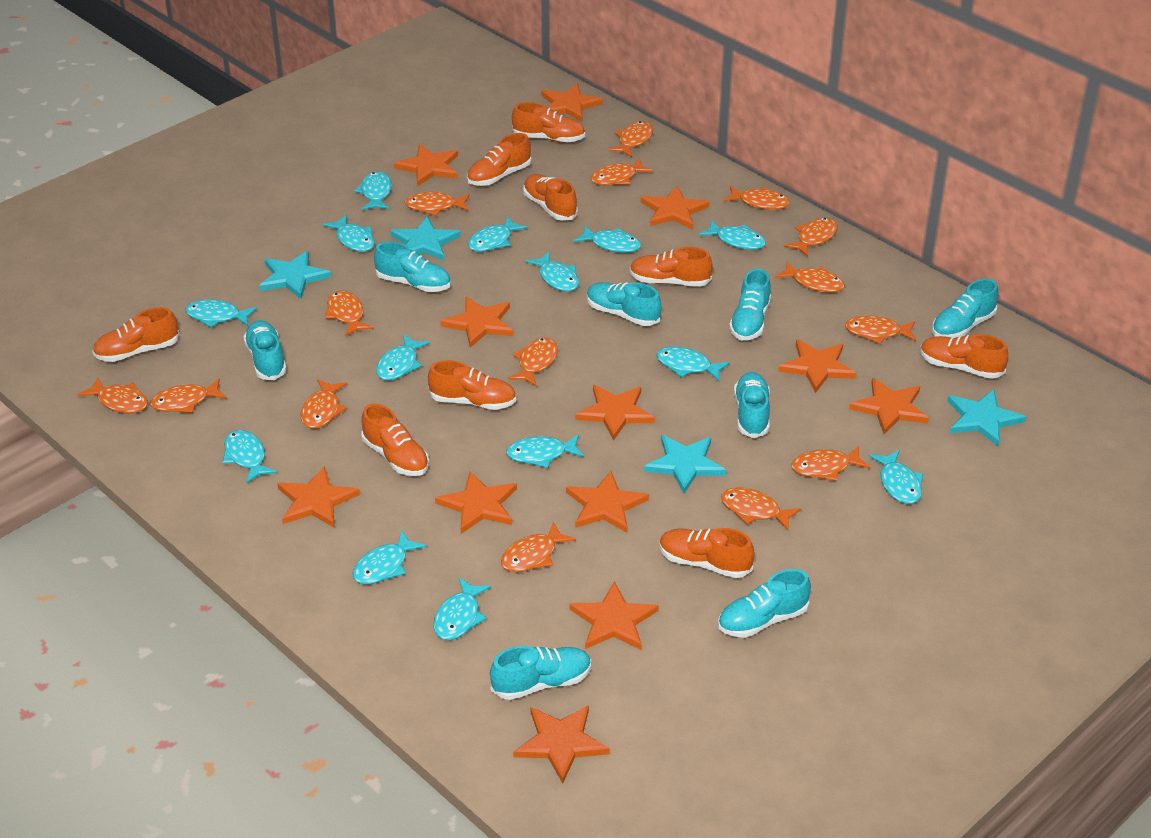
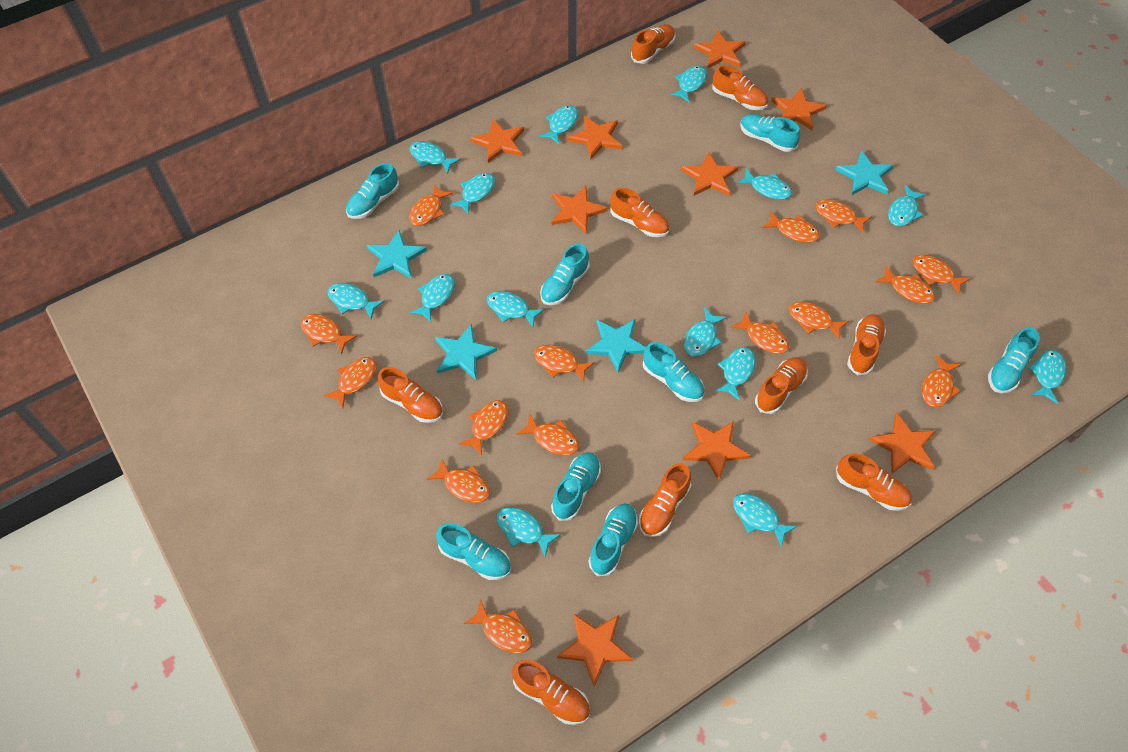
orange star: 12 -> 9

